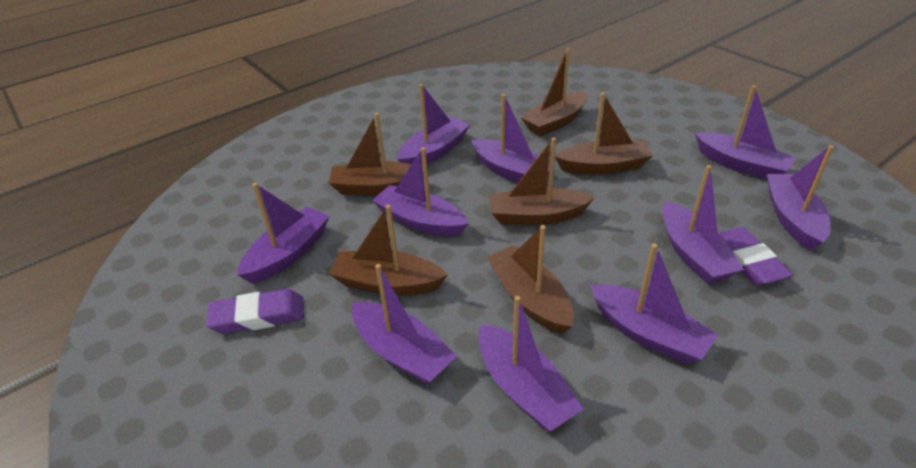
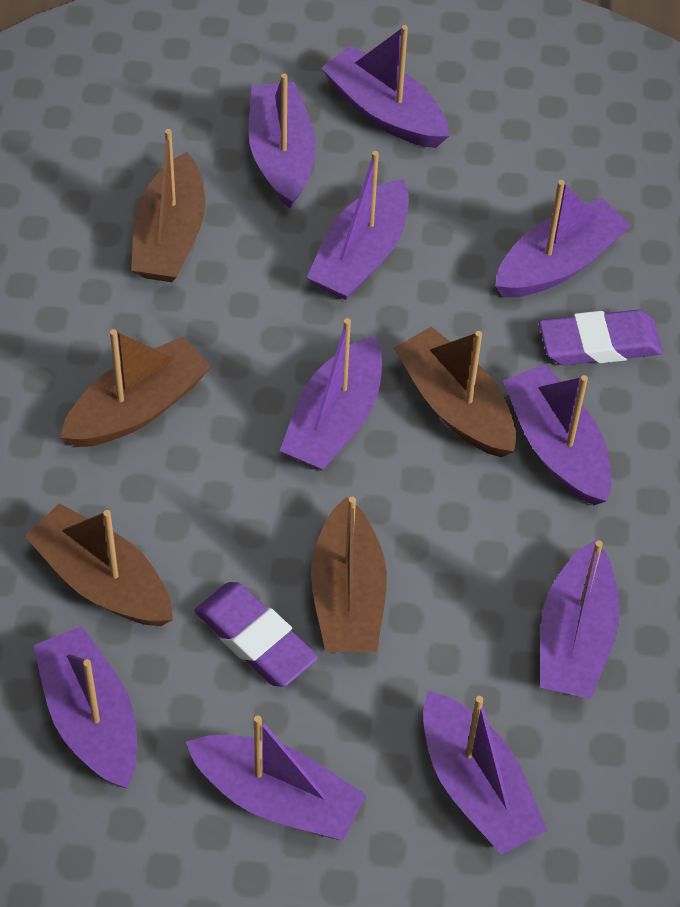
brown boat: 6 -> 5

